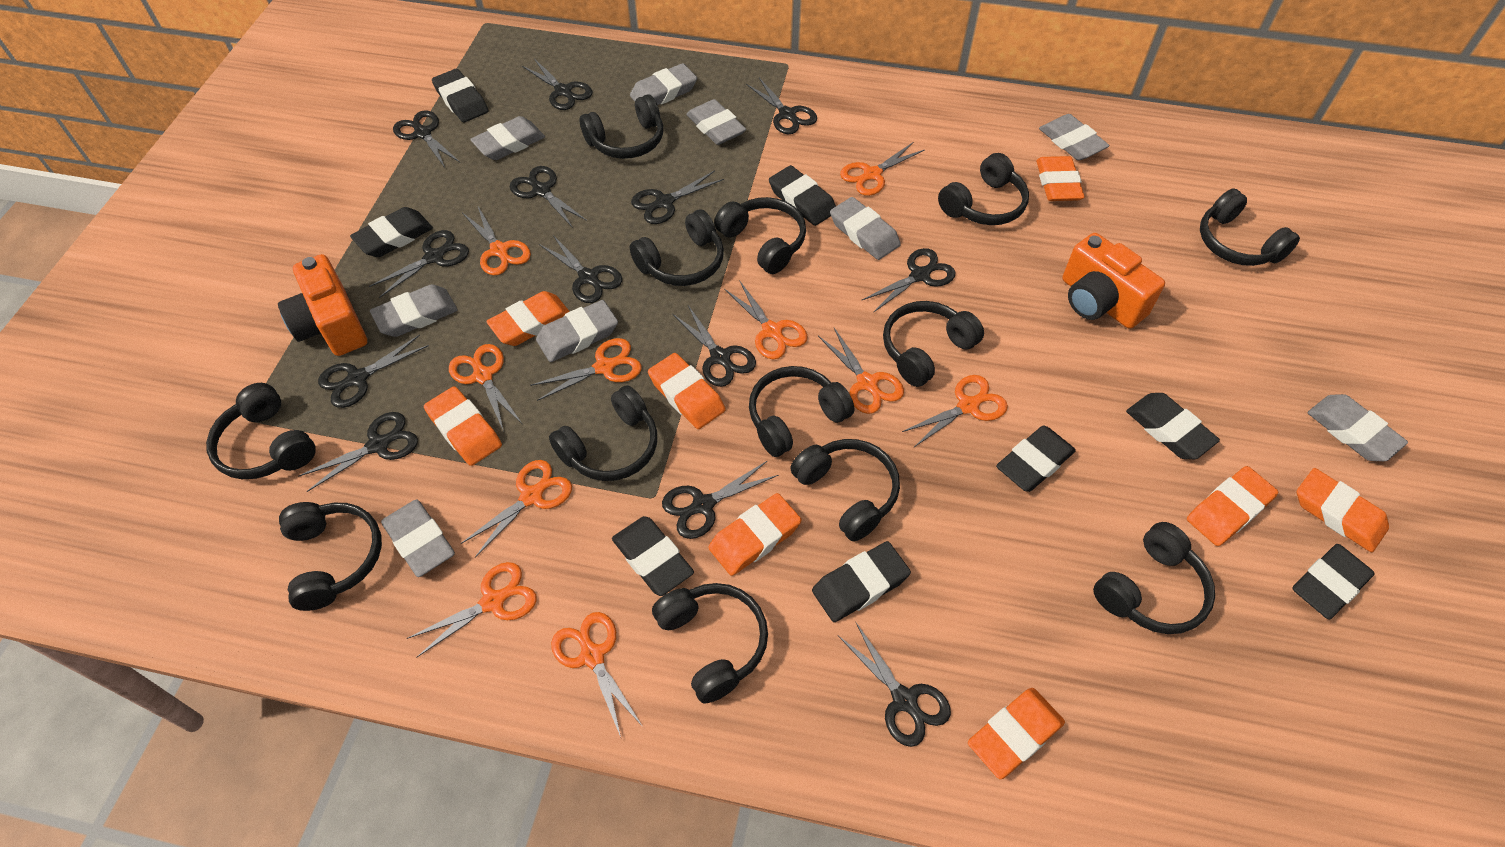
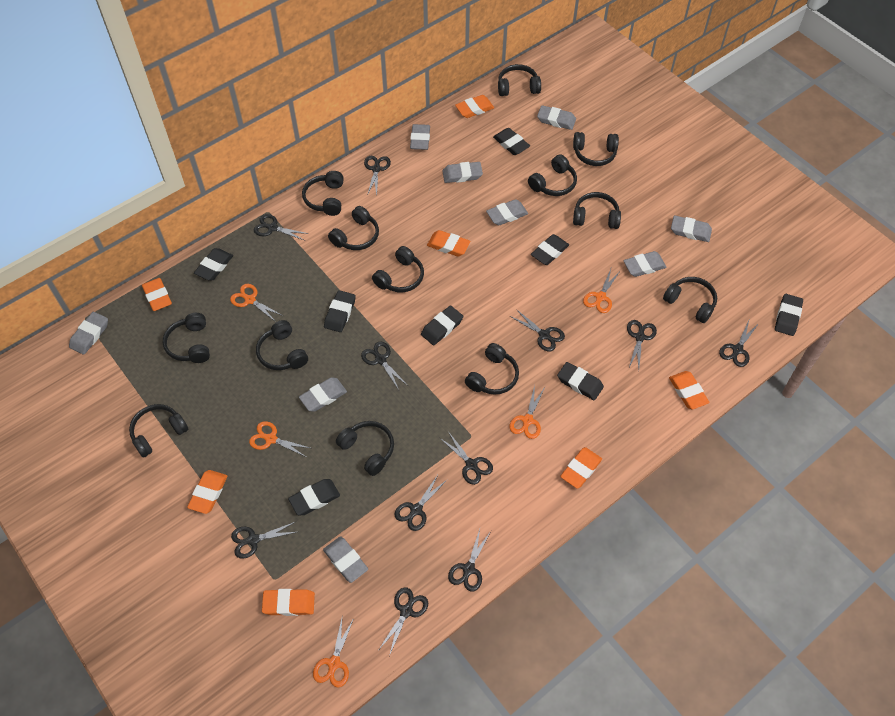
black scissors: 13 -> 11
orange camera: 2 -> 0
orange eraser: 8 -> 7
orange scissors: 10 -> 5

